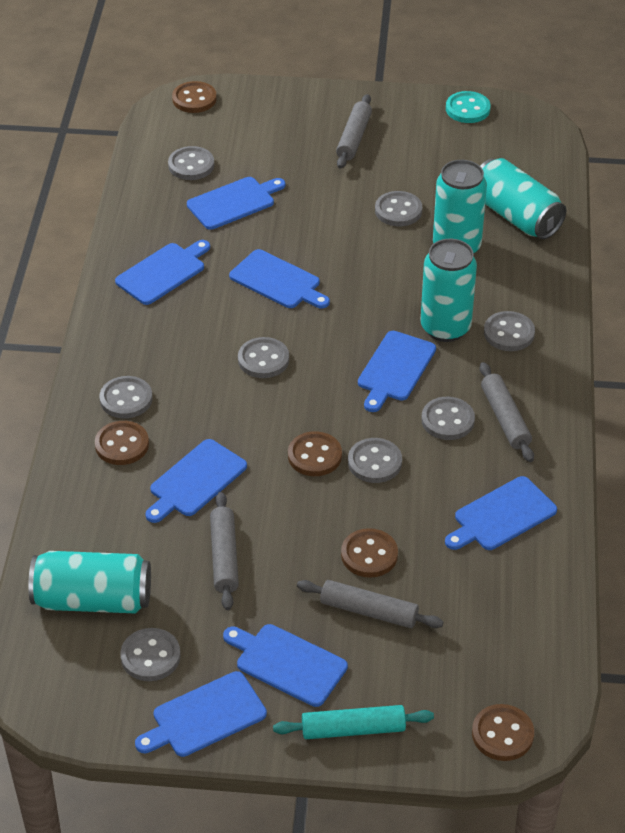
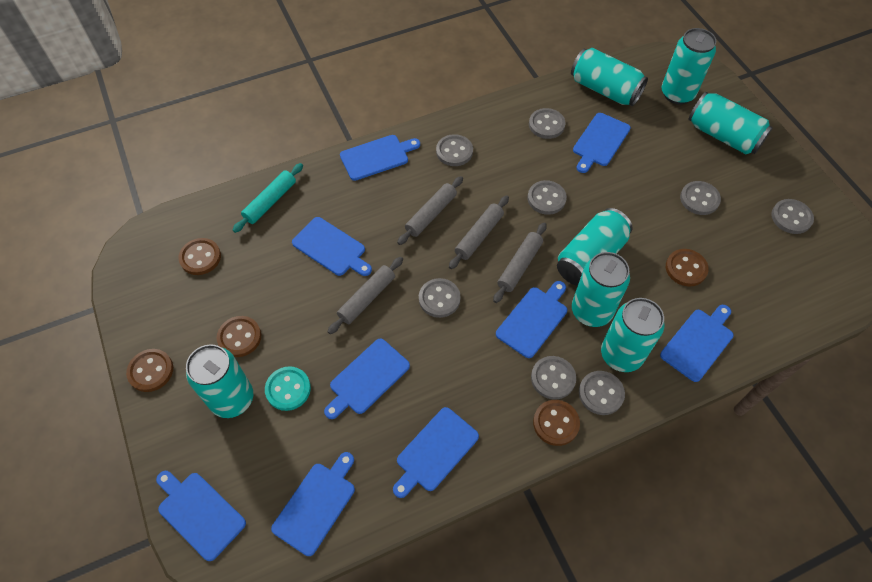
blue cutting board: 8 -> 9
turquoise can: 4 -> 7

